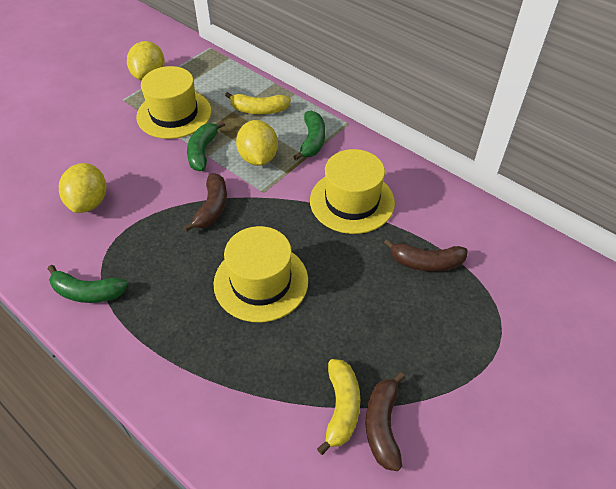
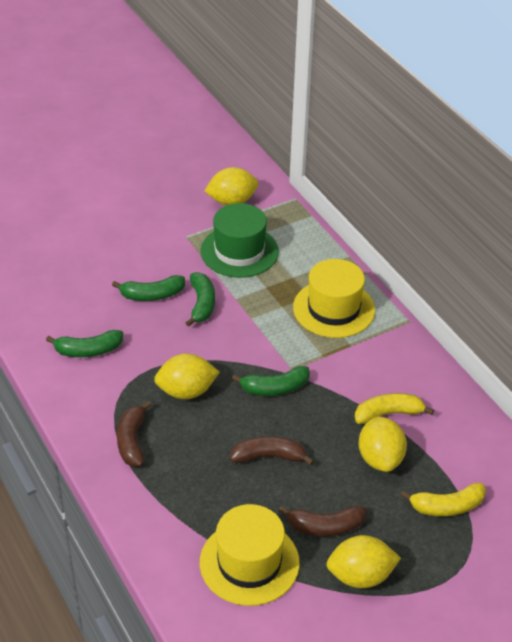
green banana: 3 -> 4
green hat: 0 -> 1
yellow hat: 3 -> 2
yellow lemon: 3 -> 4

